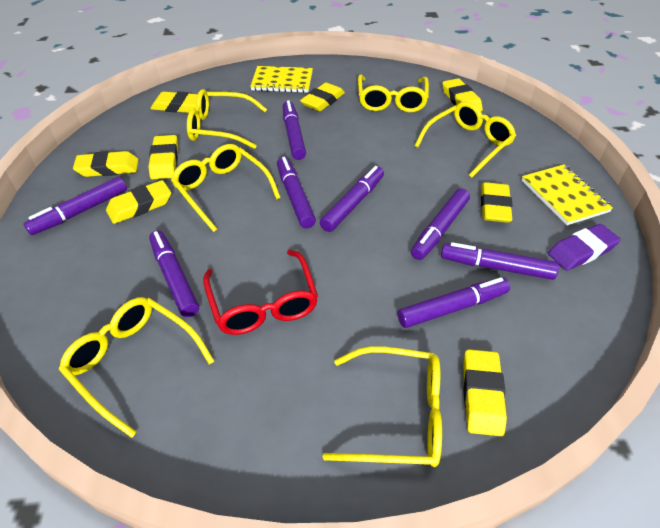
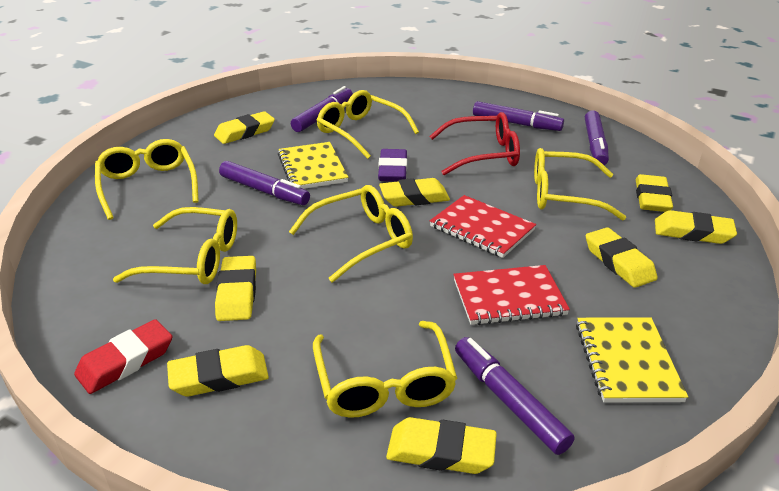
purple marker: 8 -> 5
red eraser: 0 -> 1
red notebook: 0 -> 2

